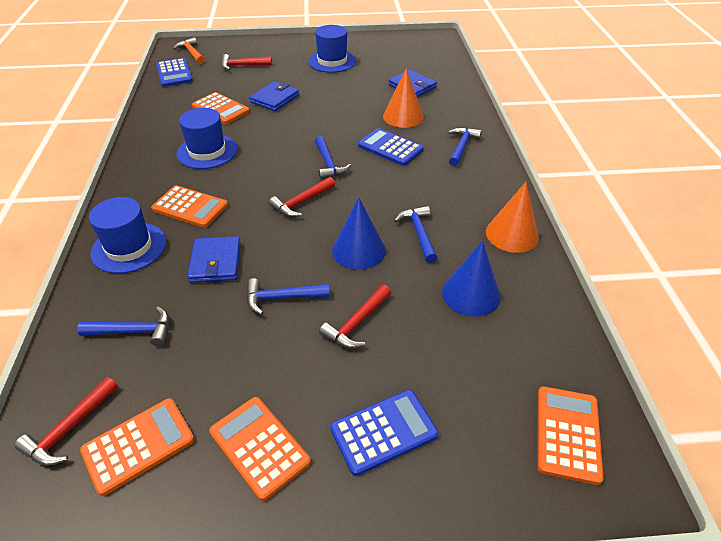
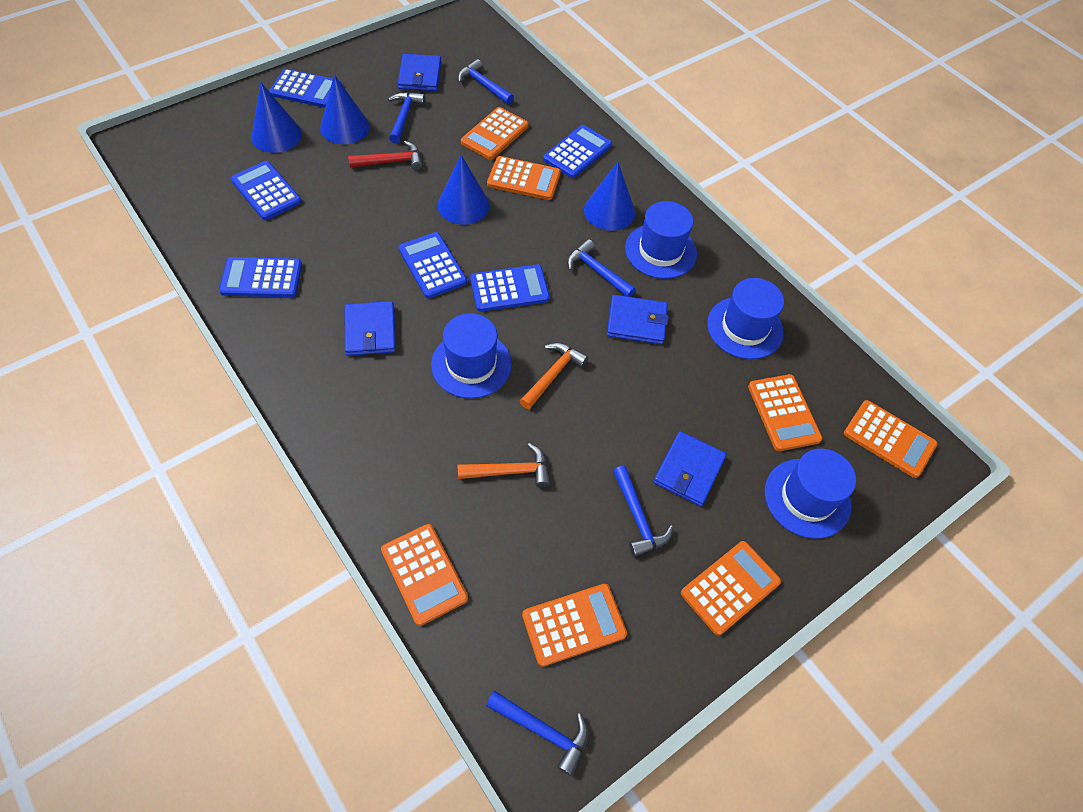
blue calculator: 3 -> 6
blue cone: 2 -> 4
blue hat: 3 -> 4
blue wallet: 3 -> 4
orange calculator: 5 -> 7
orange cone: 2 -> 0
orange hammer: 1 -> 2
red hammer: 4 -> 1

